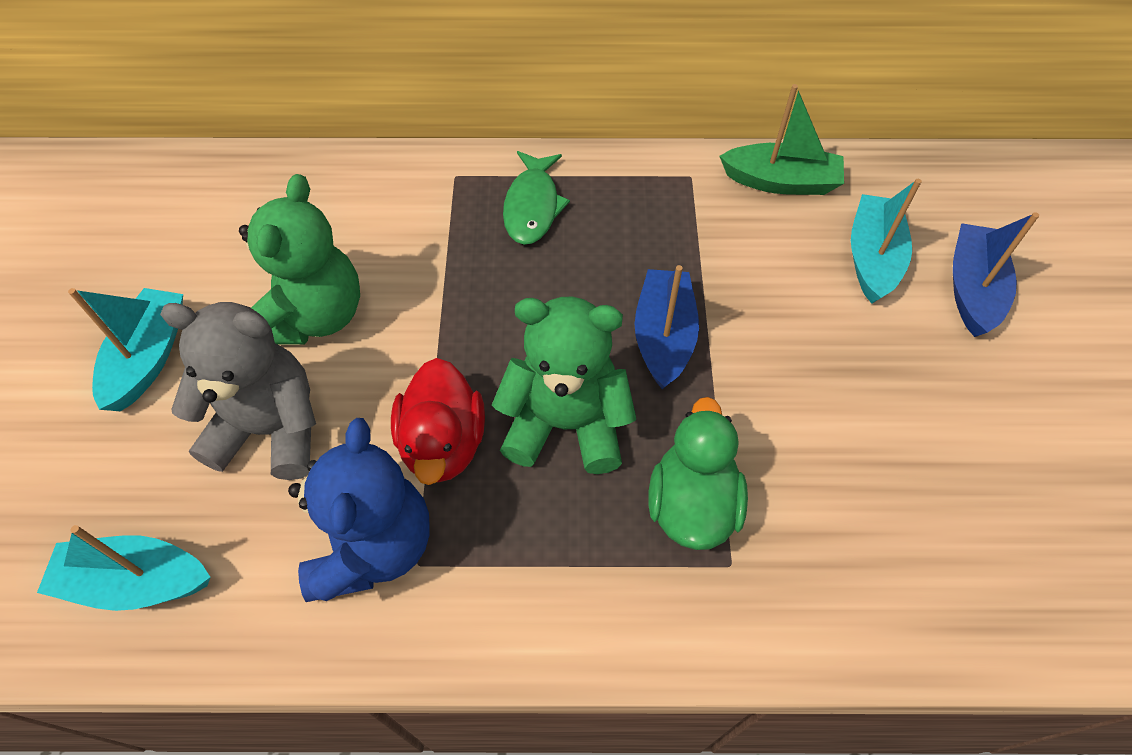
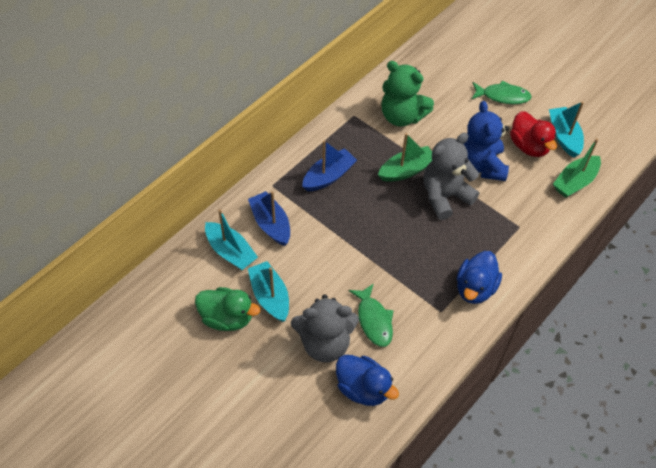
blue duck: 0 -> 2
green boat: 1 -> 2
green fish: 1 -> 2
green teddy bear: 2 -> 1
grey teddy bear: 1 -> 2

